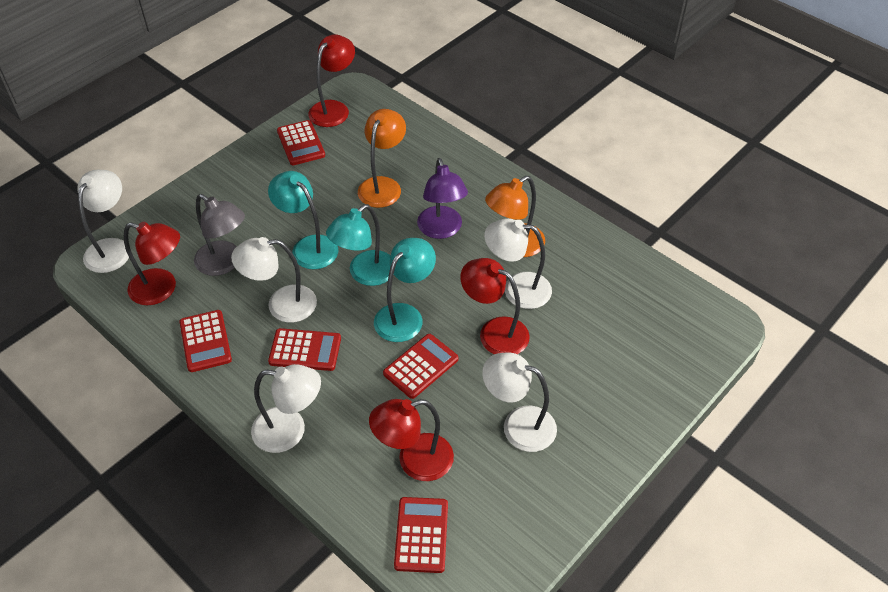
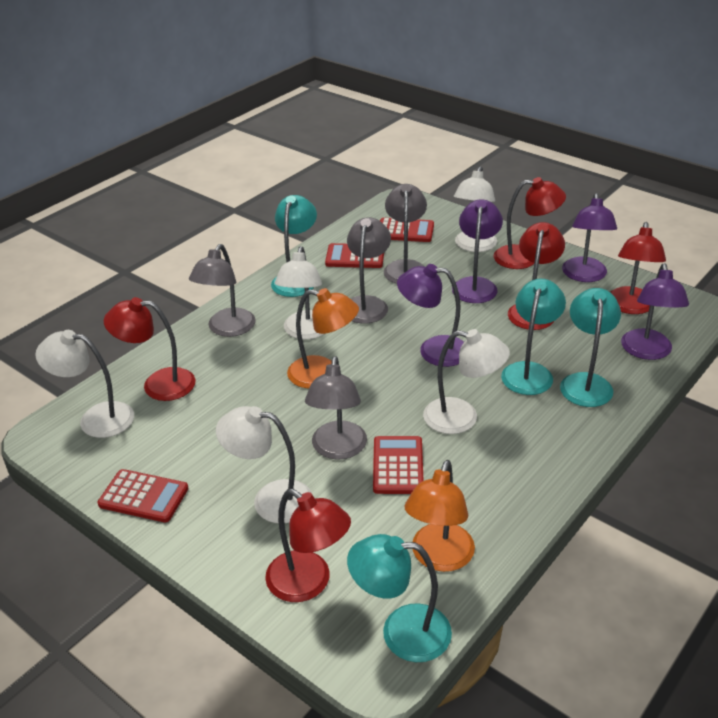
grey lamp: 1 -> 4
purple lamp: 1 -> 4
red calculator: 5 -> 4
red lamp: 4 -> 5
turquoise lamp: 3 -> 4

